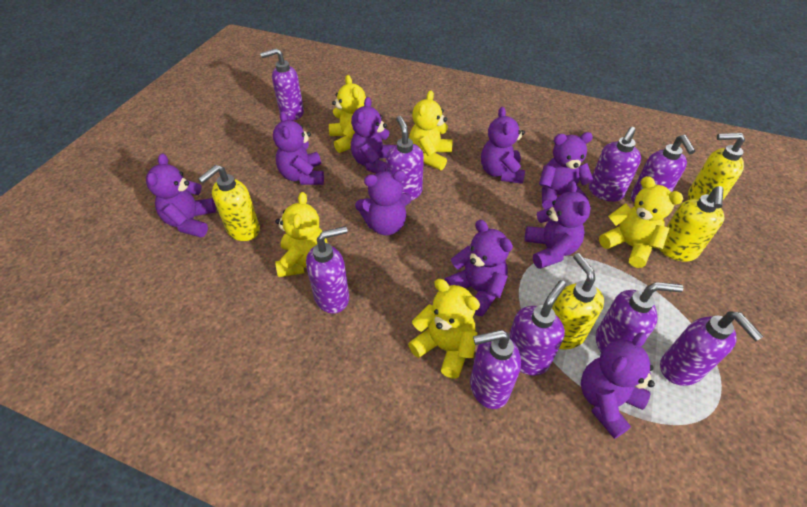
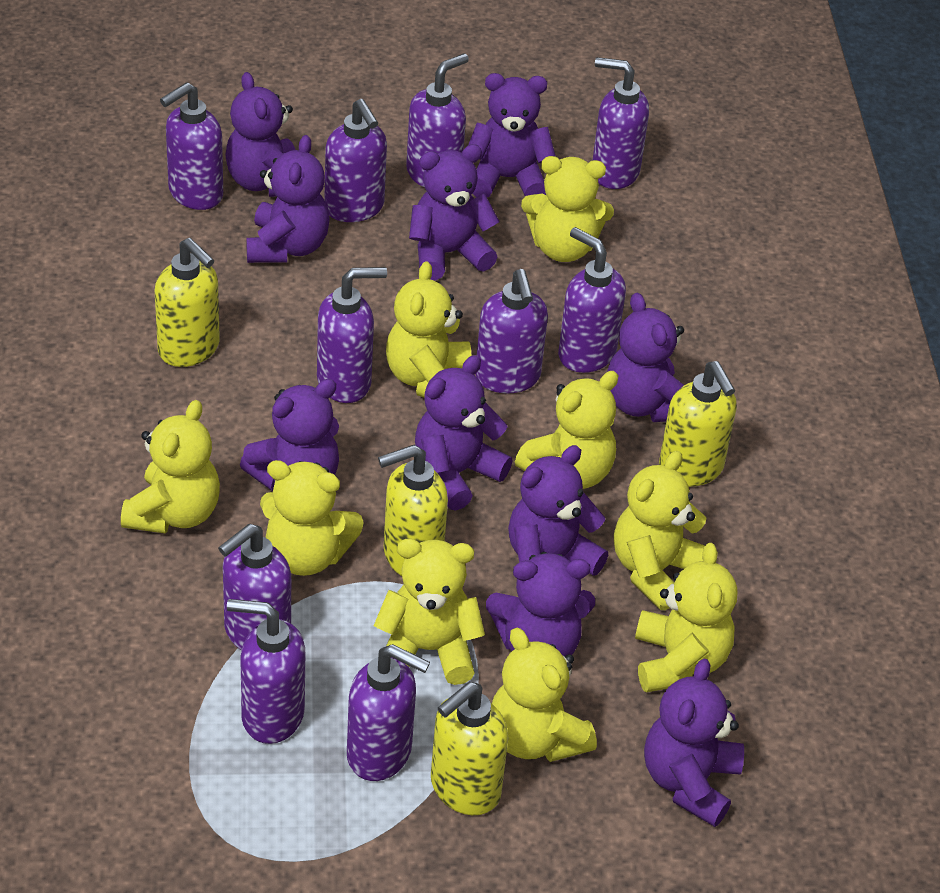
purple soap dispenser: 9 -> 10
purple teddy bear: 9 -> 10
yellow teddy bear: 5 -> 9

